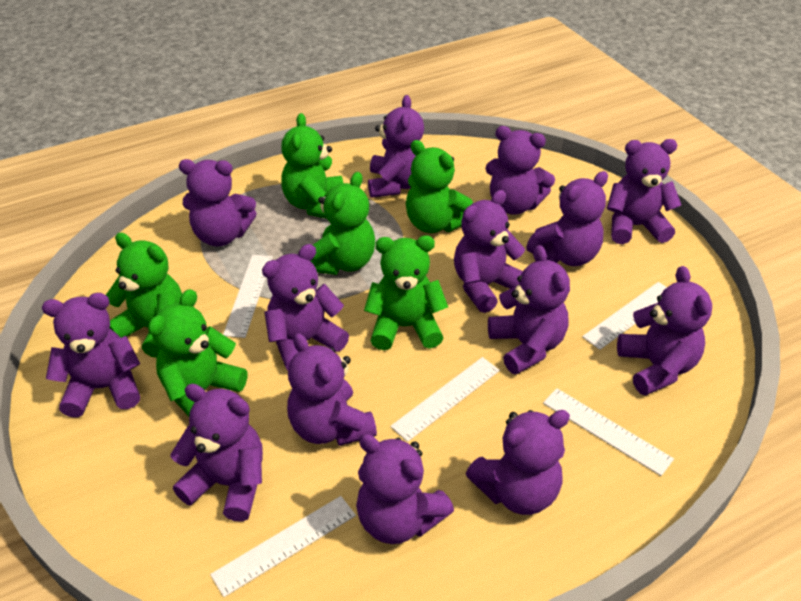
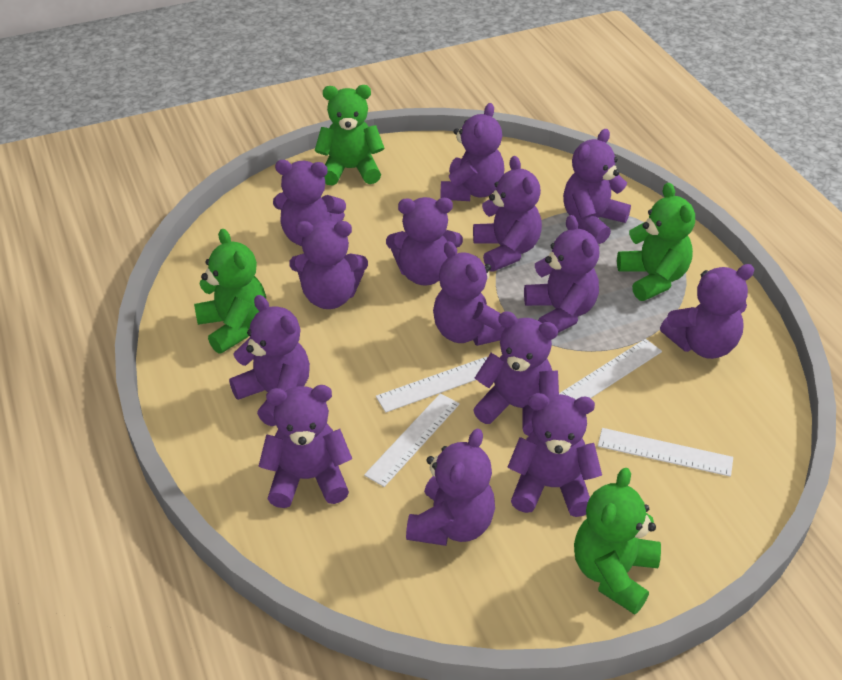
green teddy bear: 6 -> 4
white ruler: 5 -> 4

